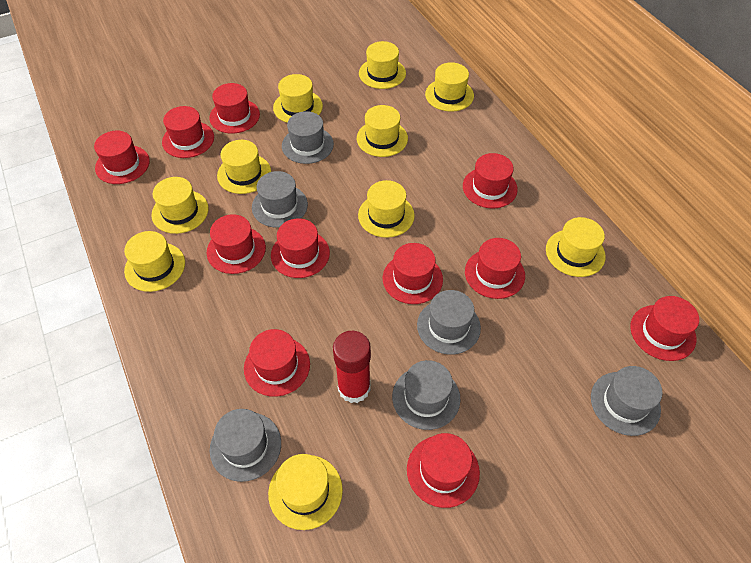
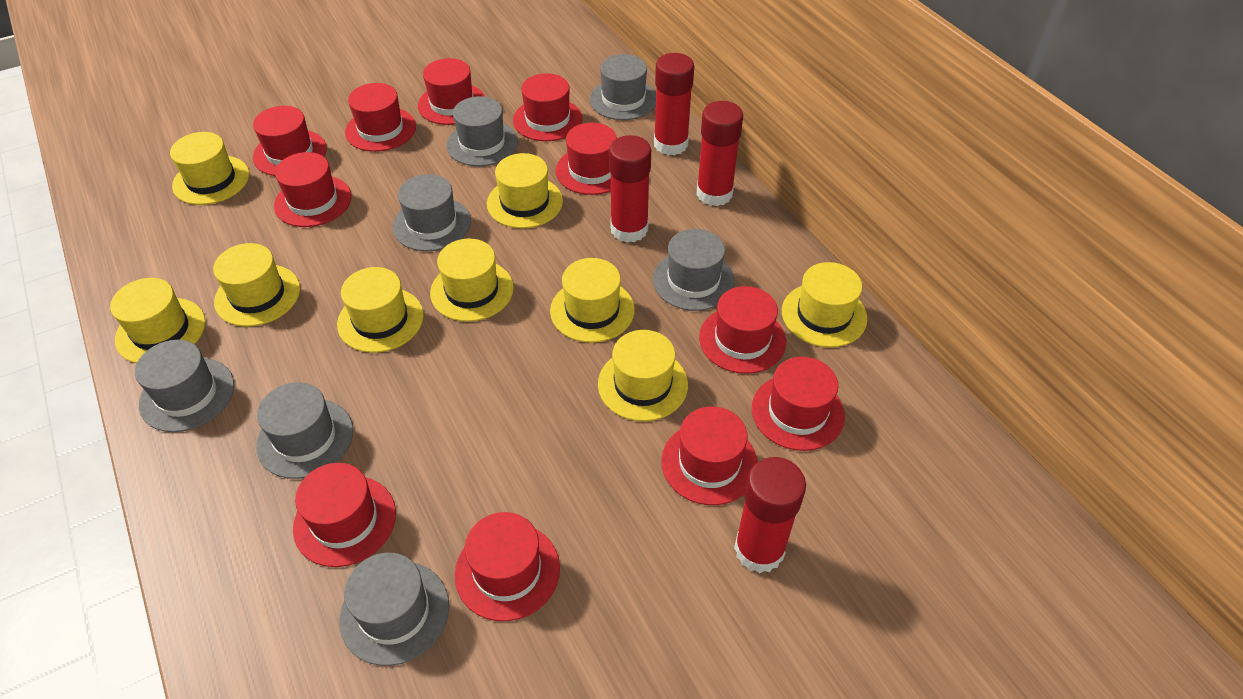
grey hat: 6 -> 7
red glue stick: 1 -> 4
yellow hat: 10 -> 9

